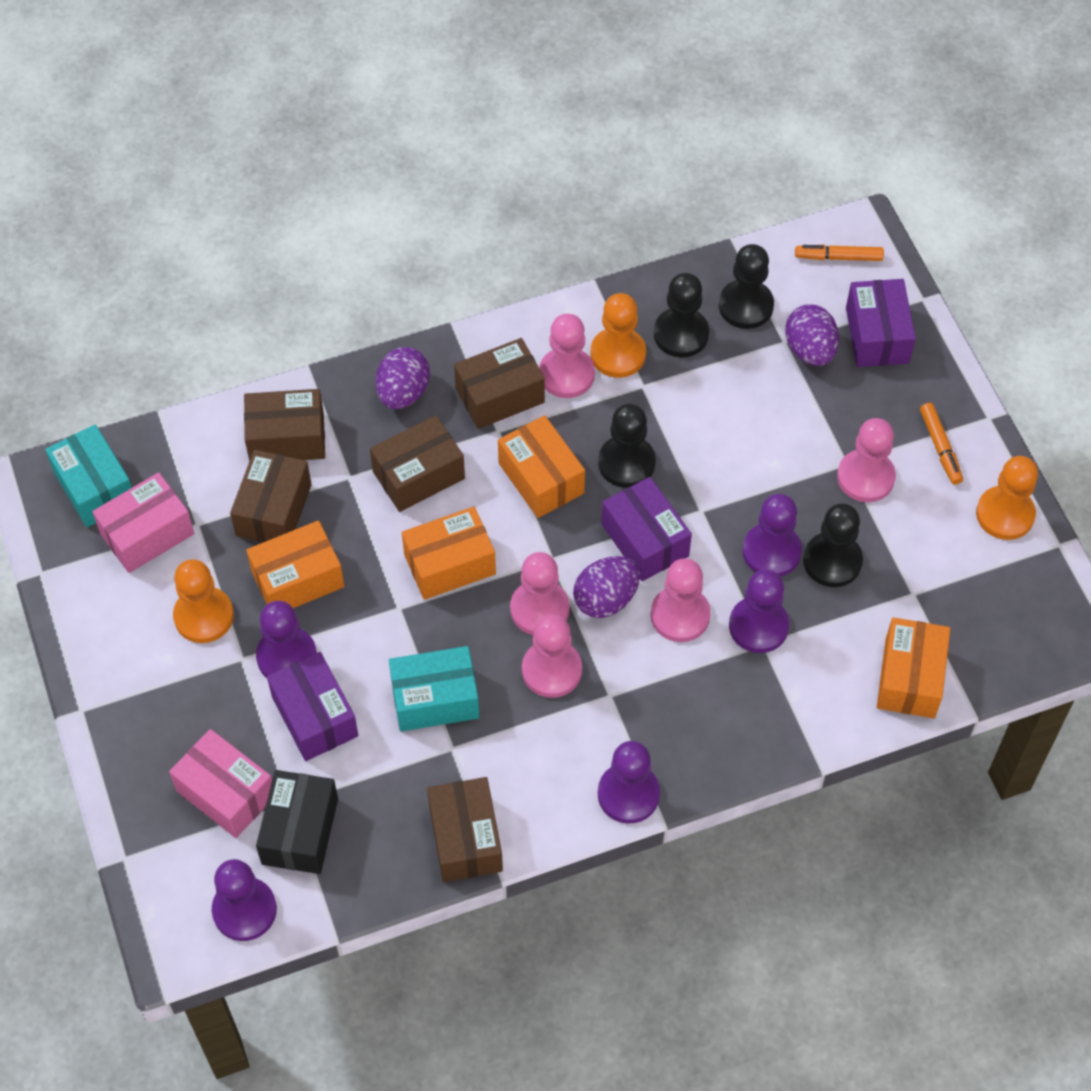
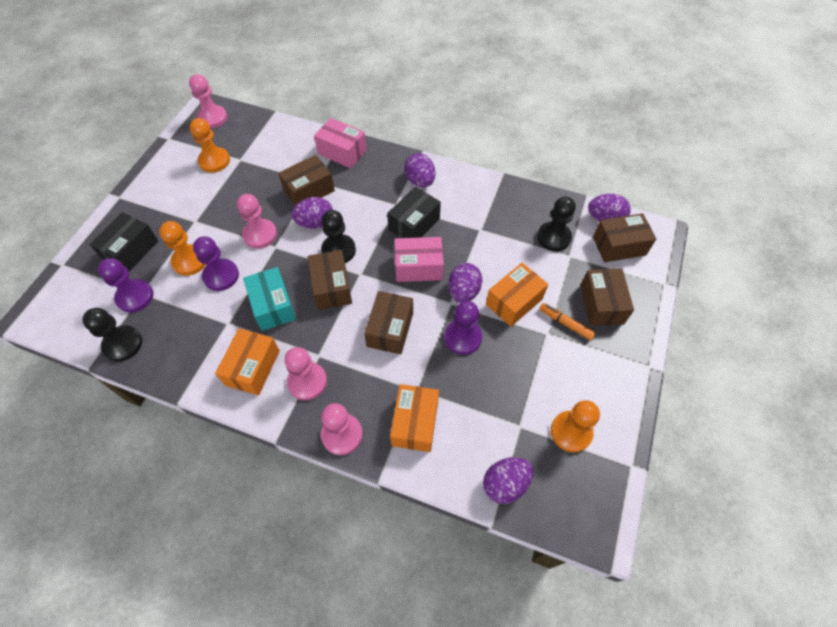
black box: 1 -> 2
black pawn: 4 -> 3
orange box: 4 -> 3
orange marker: 2 -> 1
pink pawn: 5 -> 4
purple box: 3 -> 0
purple egg: 3 -> 5
purple pawn: 5 -> 3
turquoise box: 2 -> 1

